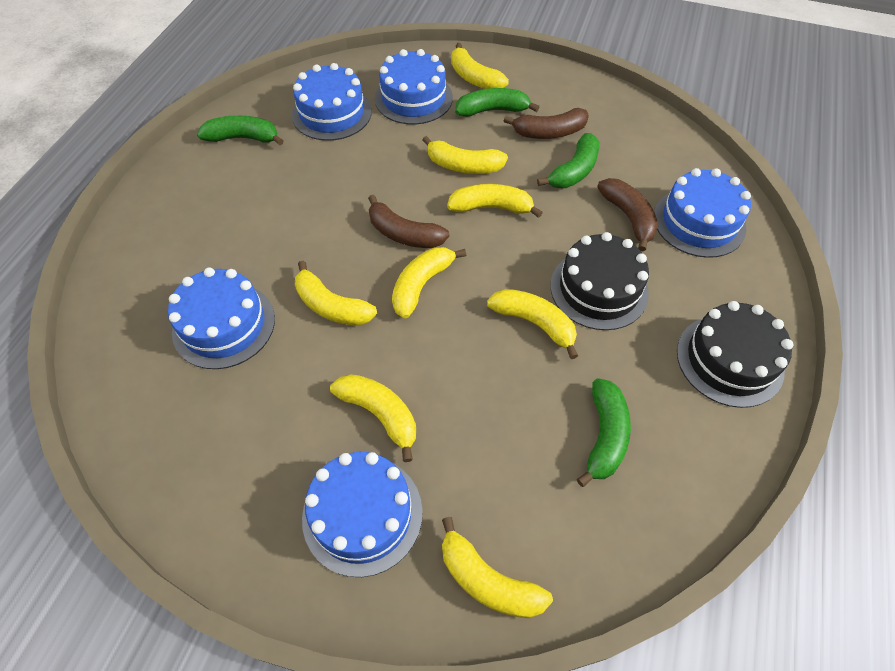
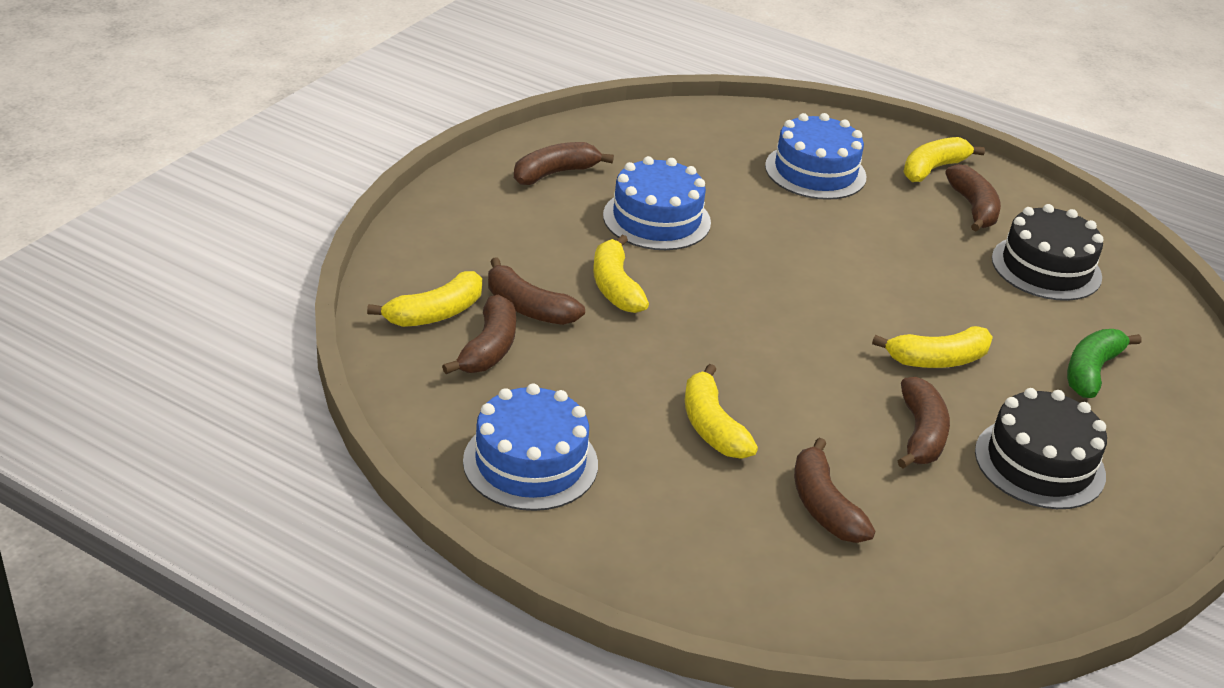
blue cake: 5 -> 3
brown banana: 3 -> 6
green banana: 4 -> 1
yellow banana: 8 -> 5

